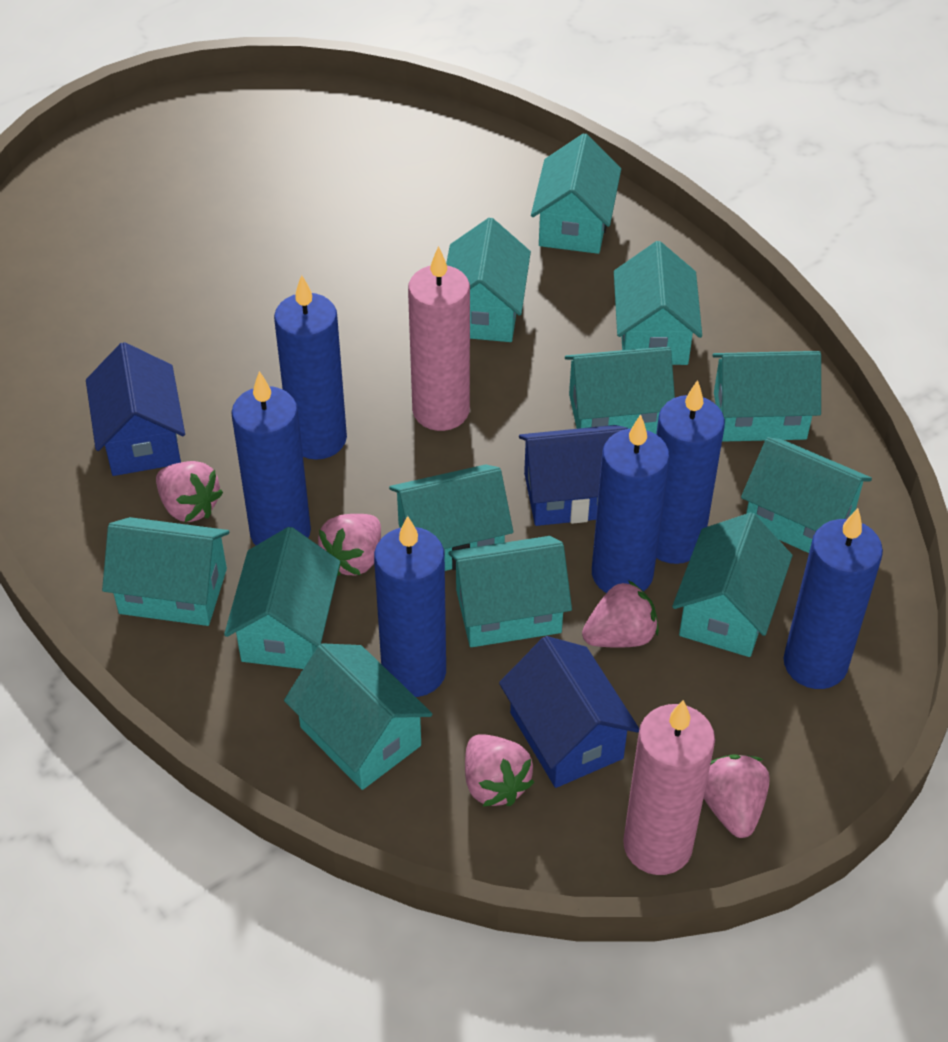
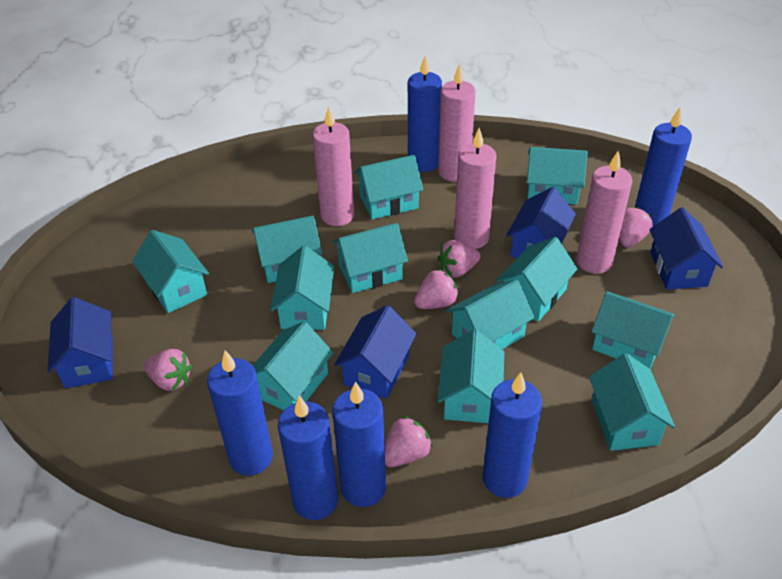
blue house: 3 -> 4
pink candle: 2 -> 4

